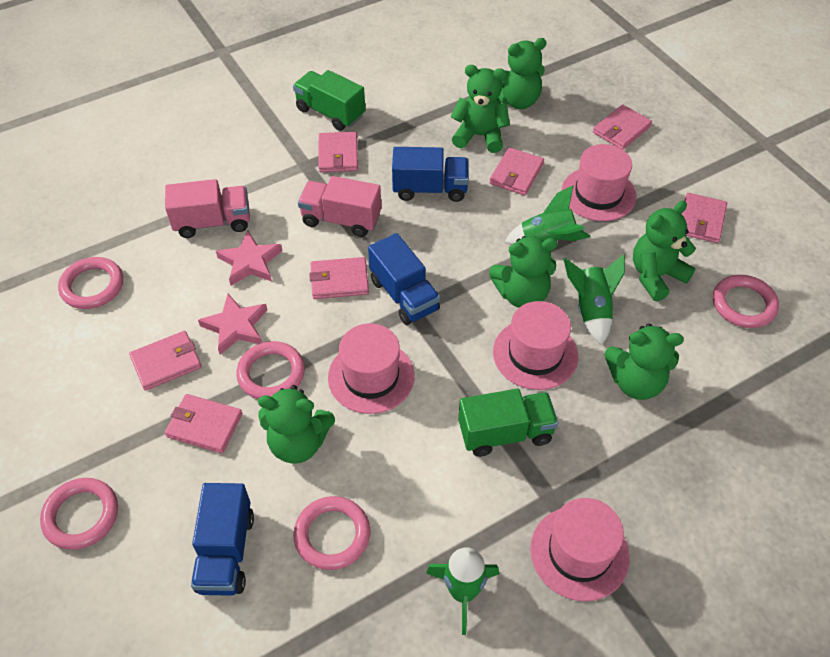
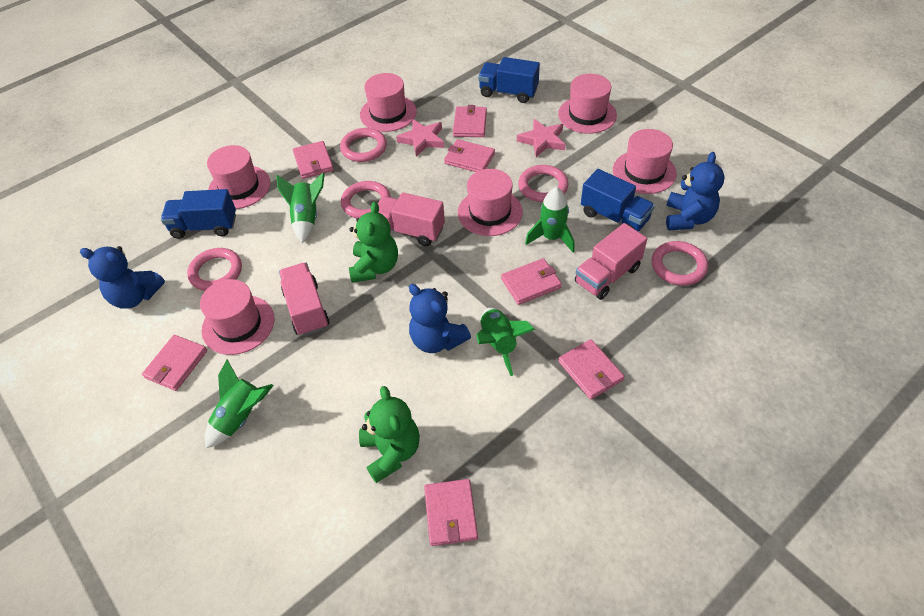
blue teddy bear: 0 -> 3
green rocket: 3 -> 4
green teddy bear: 6 -> 2
green truck: 2 -> 0
pink hat: 4 -> 6
pink truck: 2 -> 3

